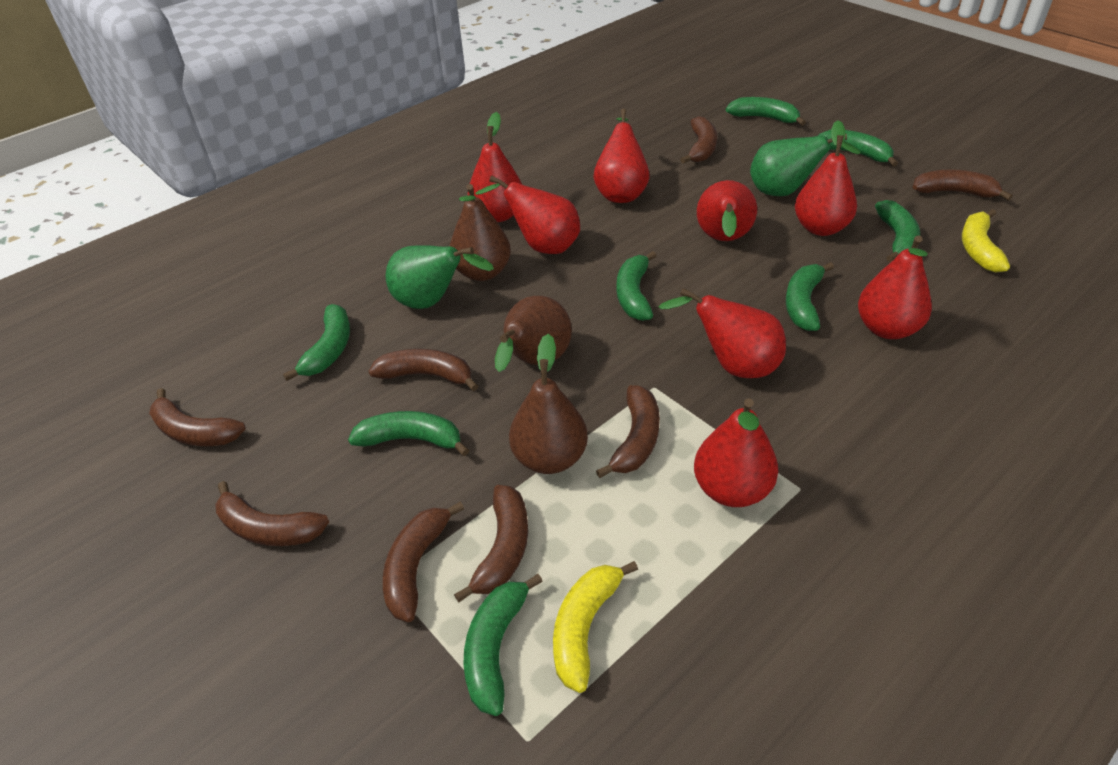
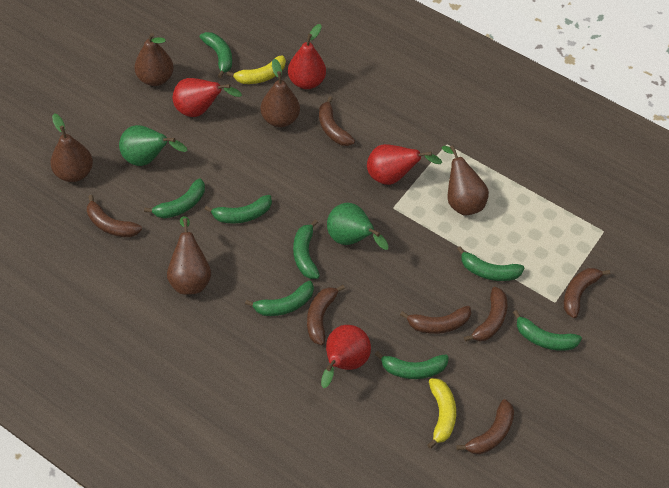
brown banana: 8 -> 7
brown pear: 3 -> 5
red pear: 8 -> 4

